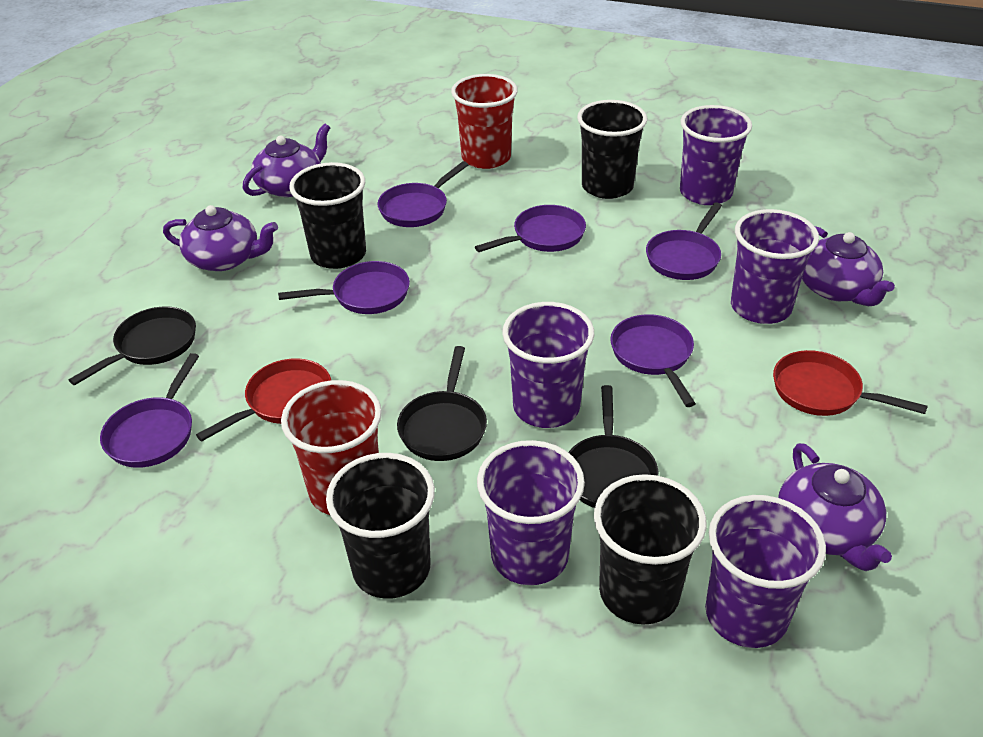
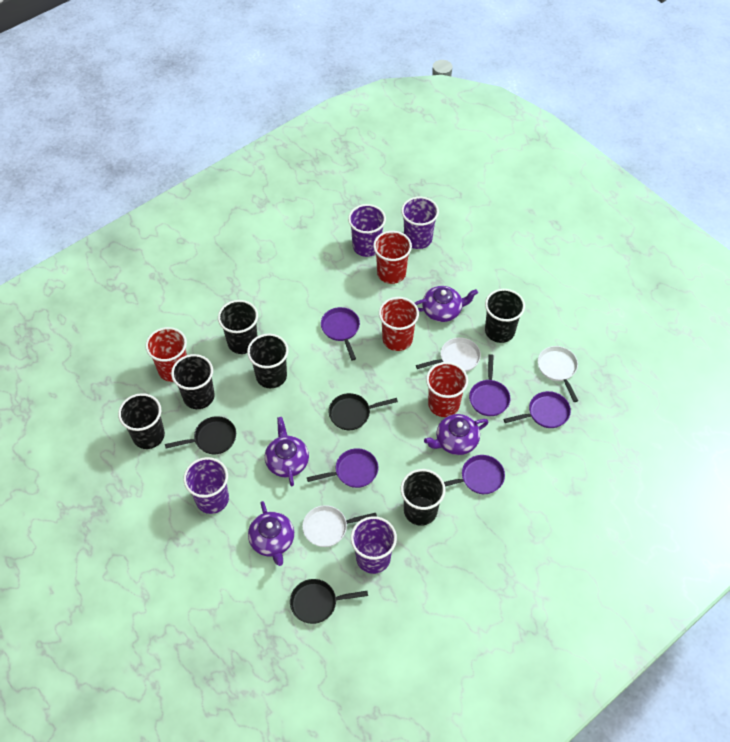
black cup: 4 -> 6
purple cup: 5 -> 4
purple pan: 6 -> 5
red cup: 2 -> 4
red pan: 2 -> 0
white pan: 0 -> 3

